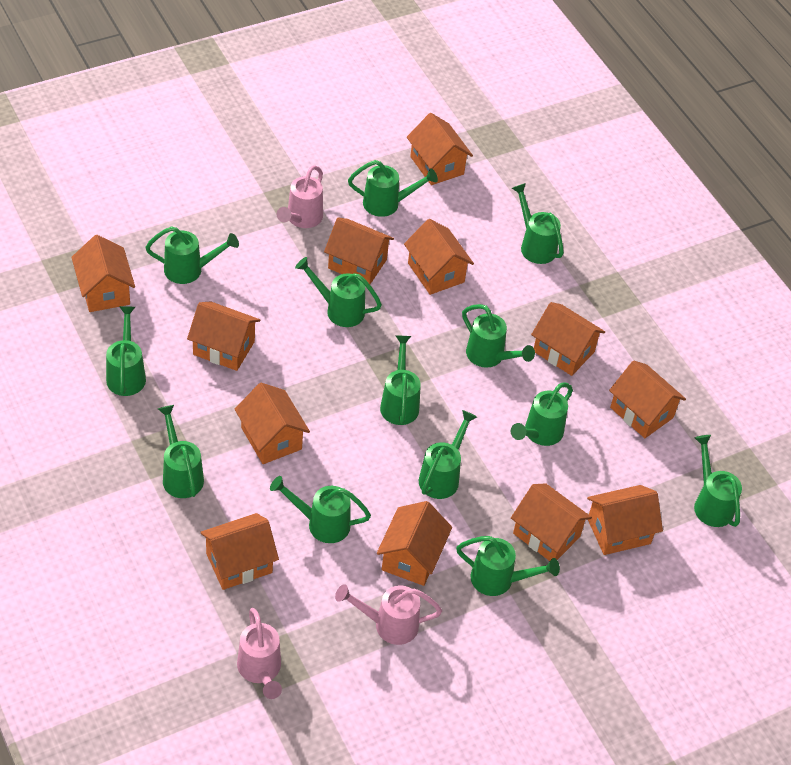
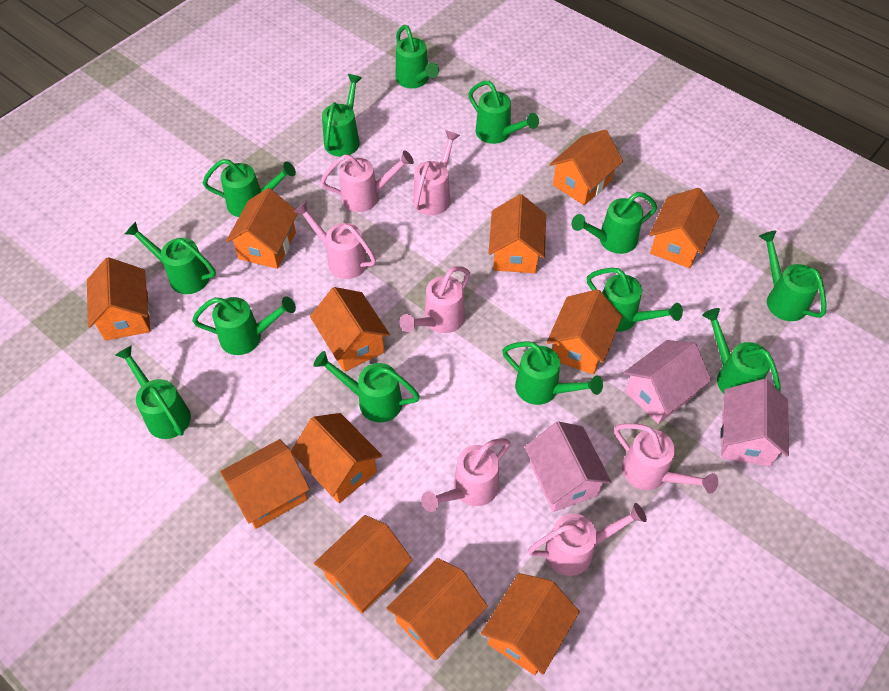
pink house: 0 -> 3
pink watering can: 3 -> 7

